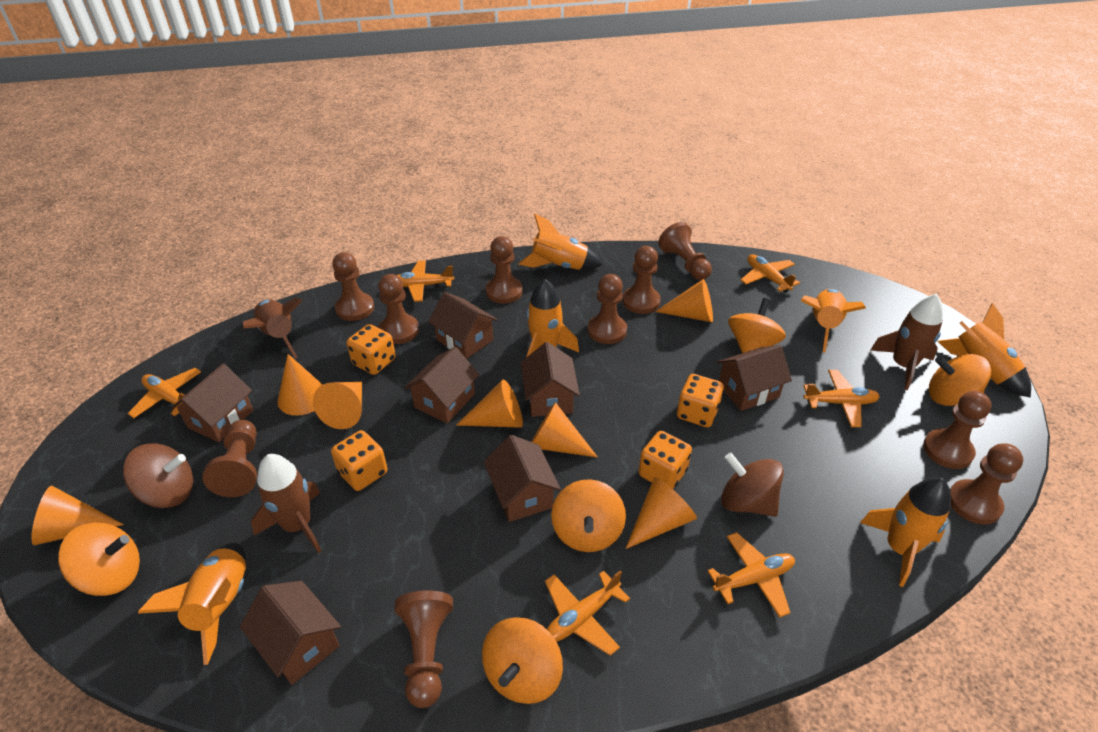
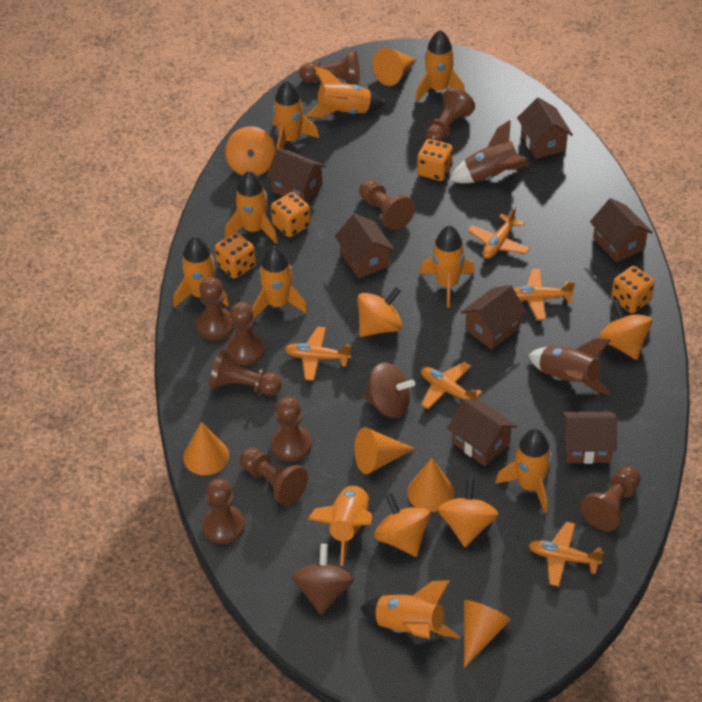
brown rocket: 3 -> 2
orange cone: 7 -> 5
orange plane: 6 -> 5
orange rocket: 6 -> 10

